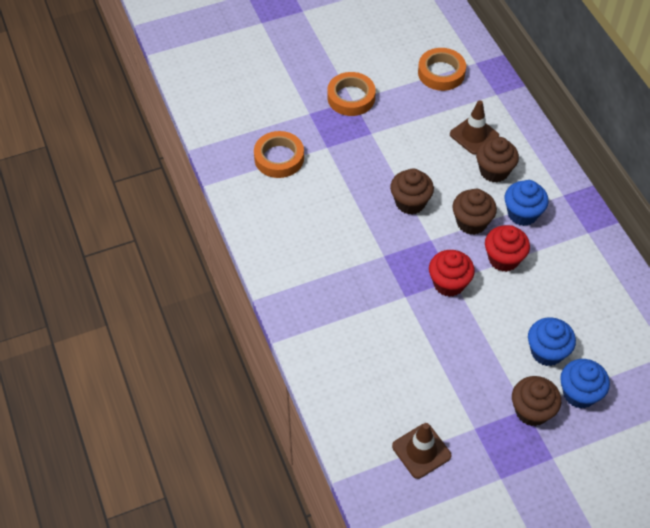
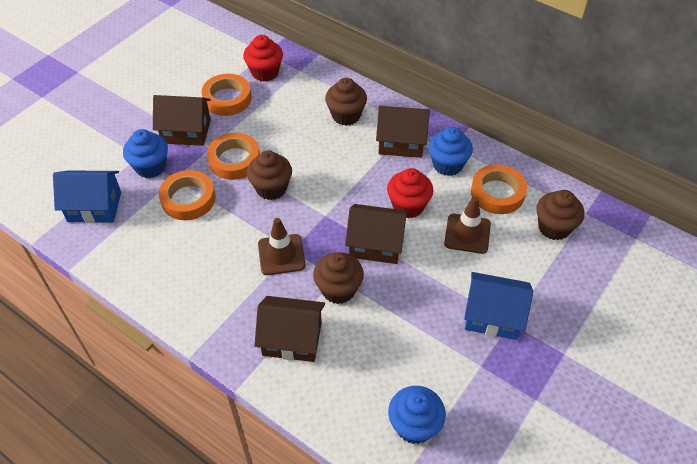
blue house: 0 -> 2
brown house: 0 -> 4
orange tape: 3 -> 4

